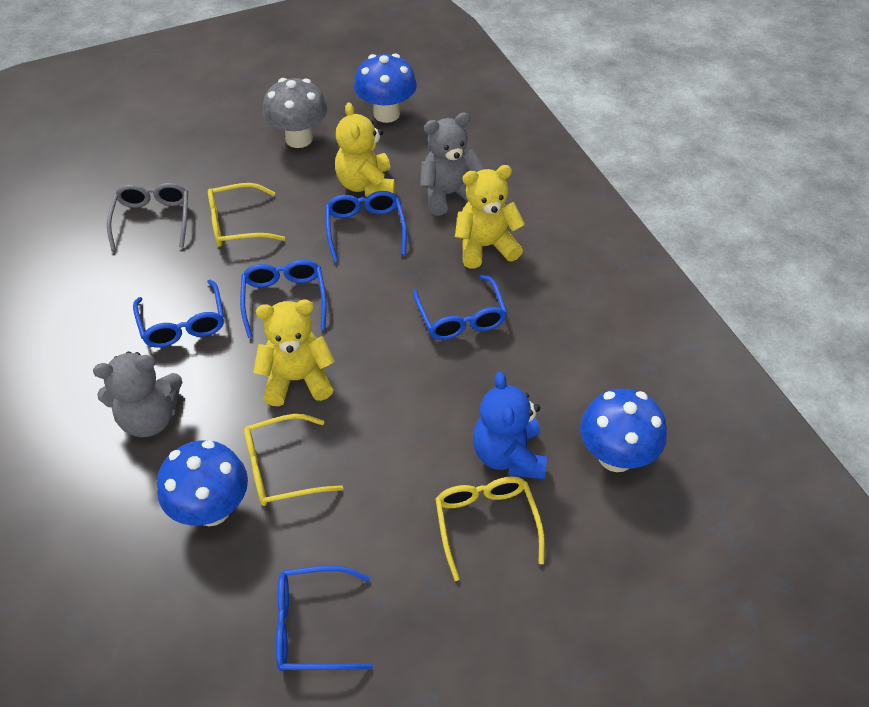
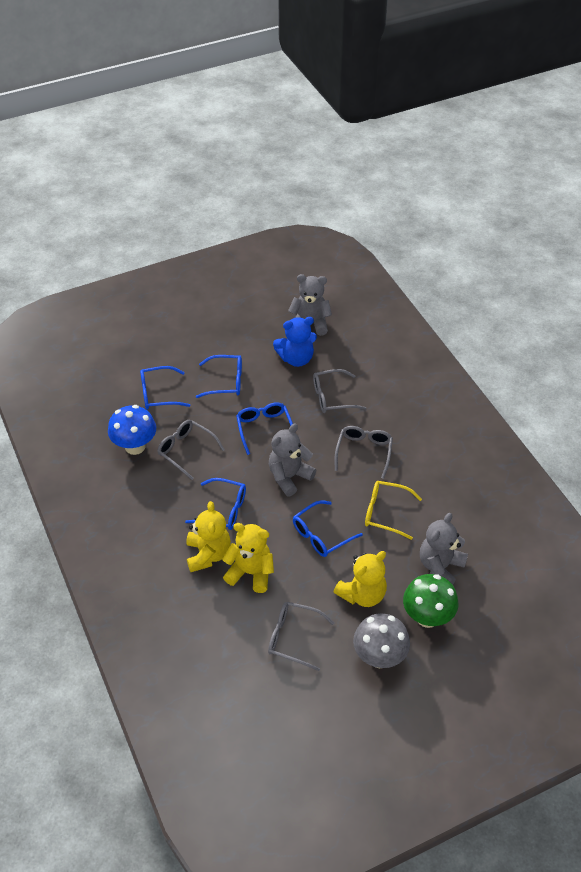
blue mushroom: 3 -> 1
green mushroom: 0 -> 1
grey glasses: 1 -> 4
grey teddy bear: 2 -> 3
yellow glasses: 3 -> 1

